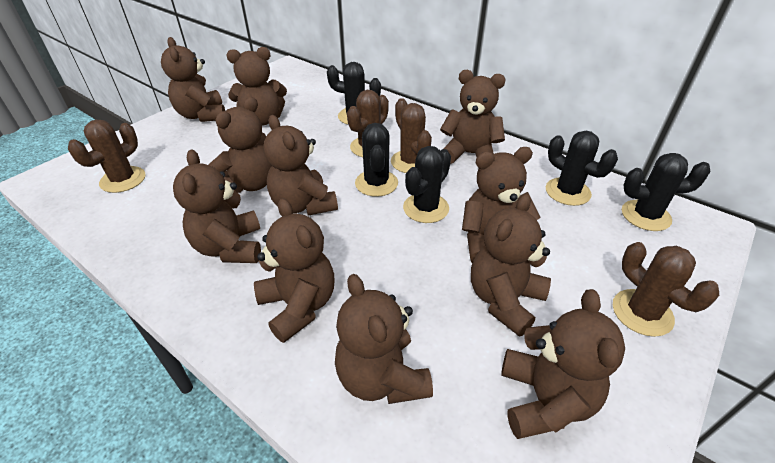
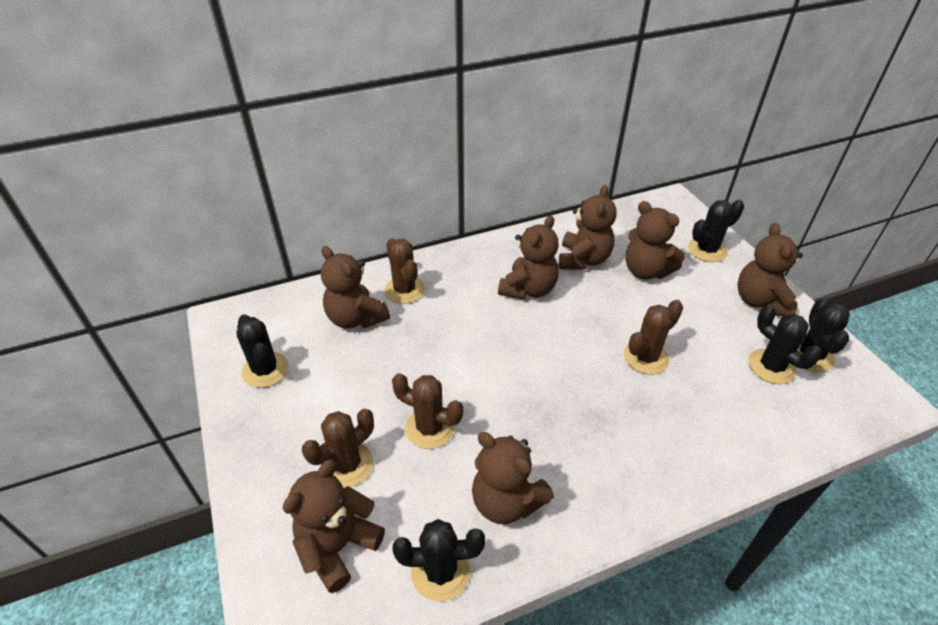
brown teddy bear: 11 -> 7

